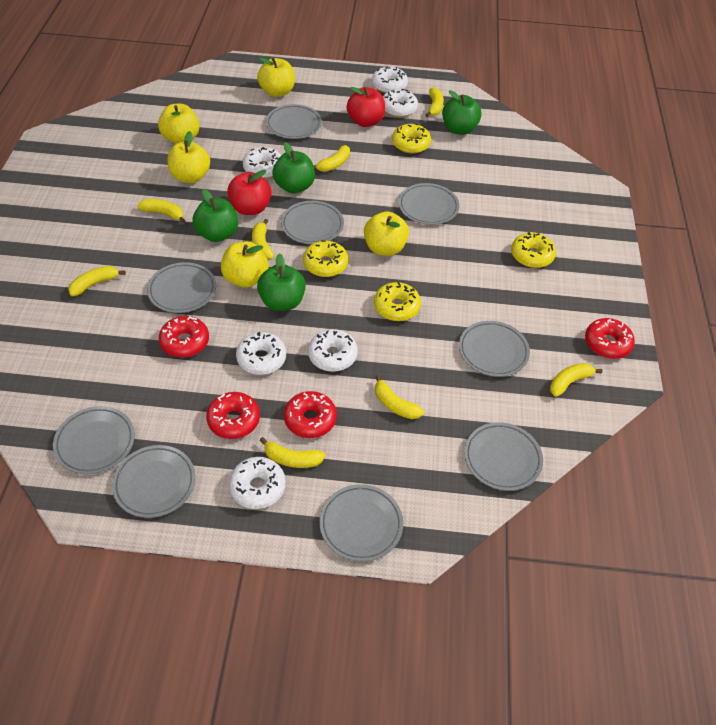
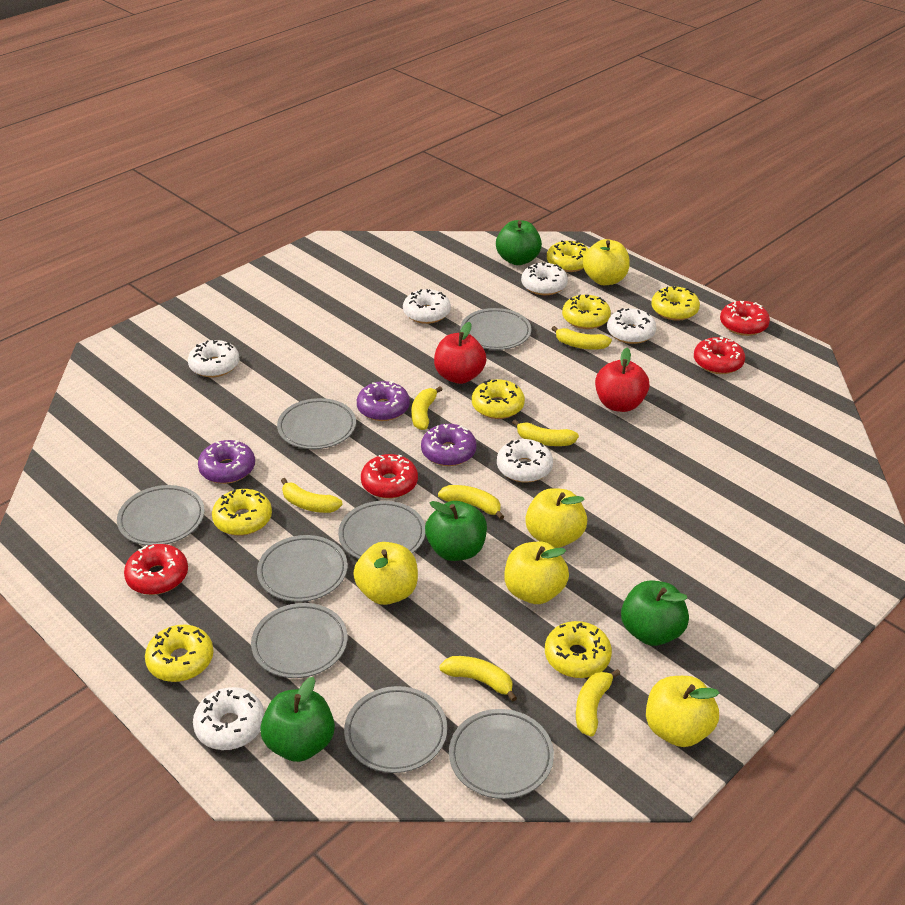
grey plate: 9 -> 8
purple donut: 0 -> 3
yellow banana: 8 -> 7
yellow donut: 4 -> 7

